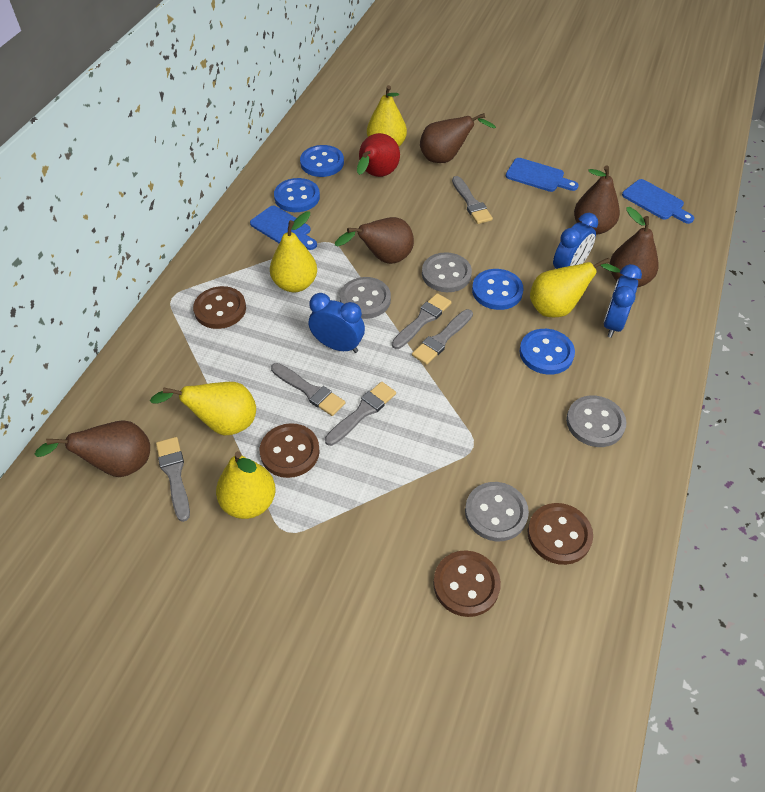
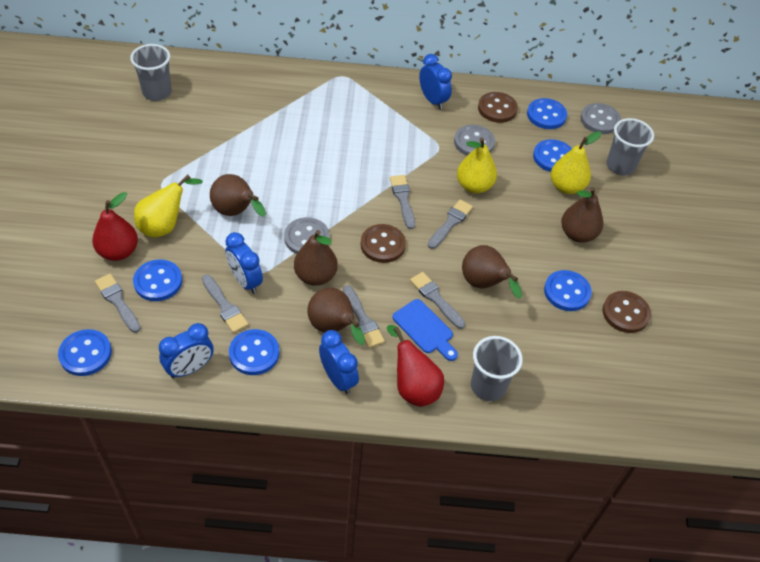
blue button: 4 -> 6
blue clock: 3 -> 4
blue cutting board: 3 -> 1
brown button: 4 -> 3
grey button: 4 -> 3
grey cup: 0 -> 3
red pear: 1 -> 2
yellow pear: 5 -> 3

